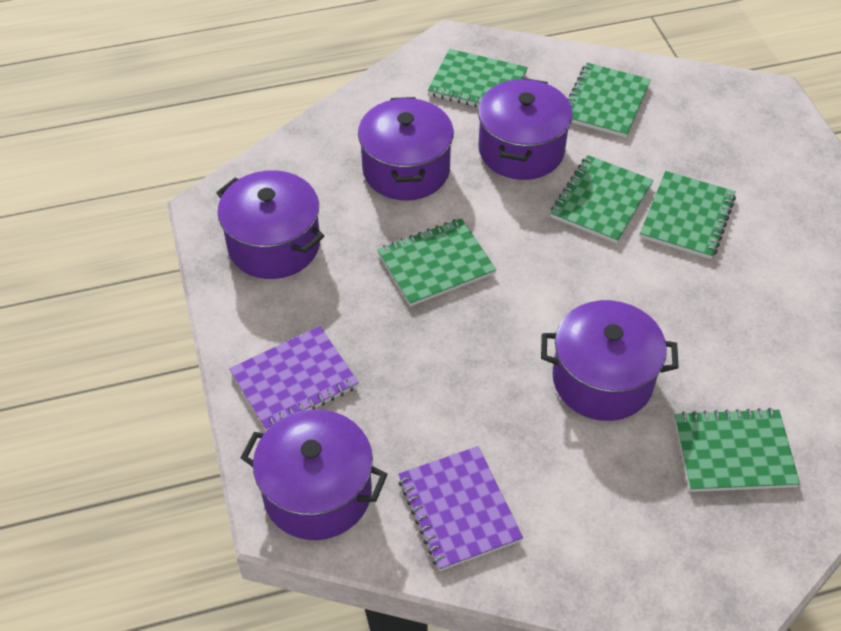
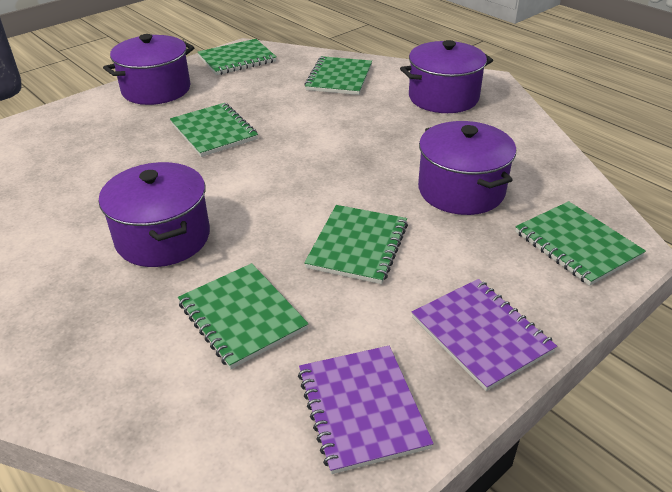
purple pot: 5 -> 4

